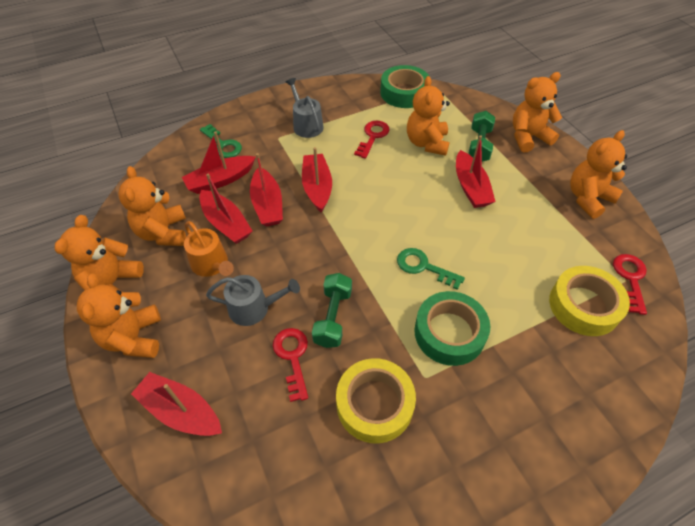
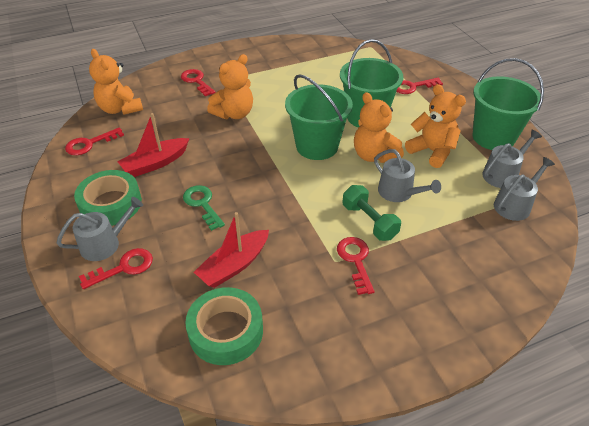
green bucket: 0 -> 3
green dumbbell: 2 -> 1
green key: 2 -> 1
grey watering can: 2 -> 4
orange teddy bear: 6 -> 4
orange watering can: 1 -> 0
red boat: 6 -> 2
red key: 3 -> 5
yellow tape: 2 -> 0

